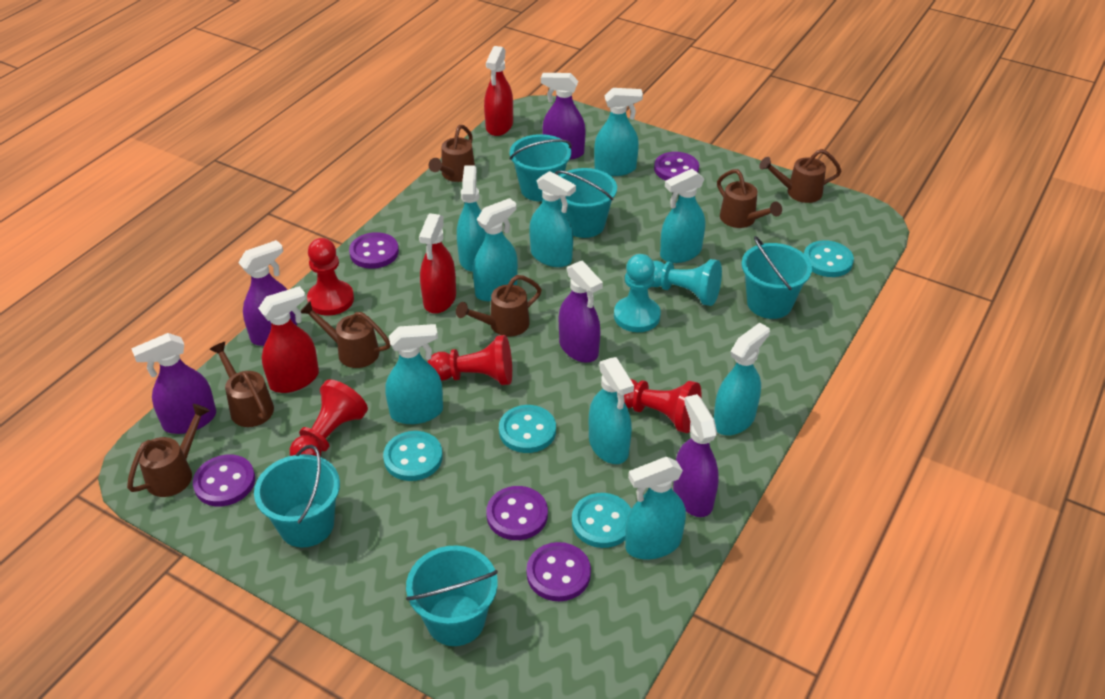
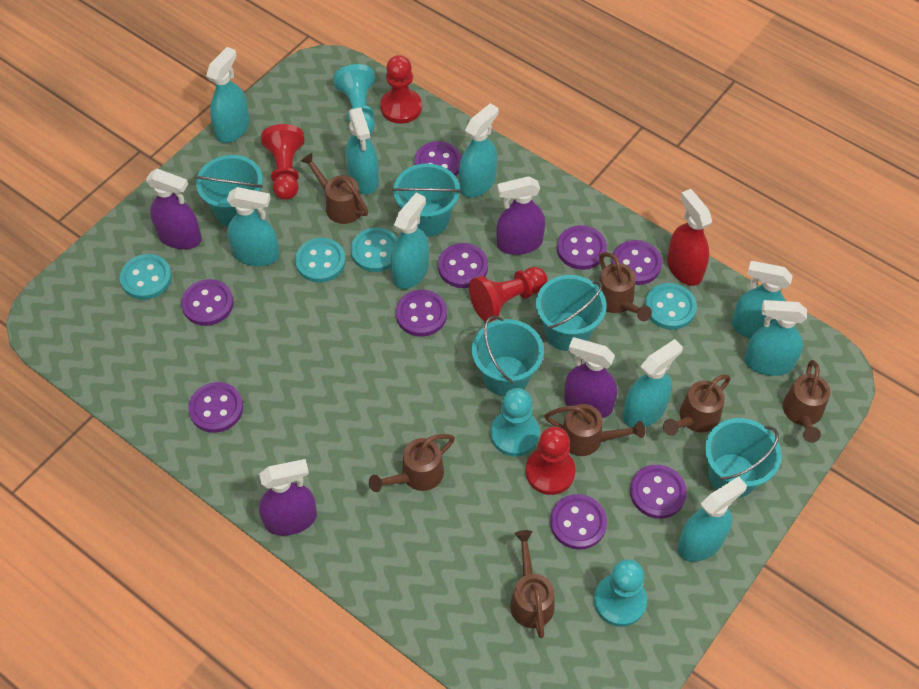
purple button: 5 -> 9
purple spray bottle: 5 -> 4
red spray bottle: 3 -> 1
turquoise pawn: 2 -> 3

